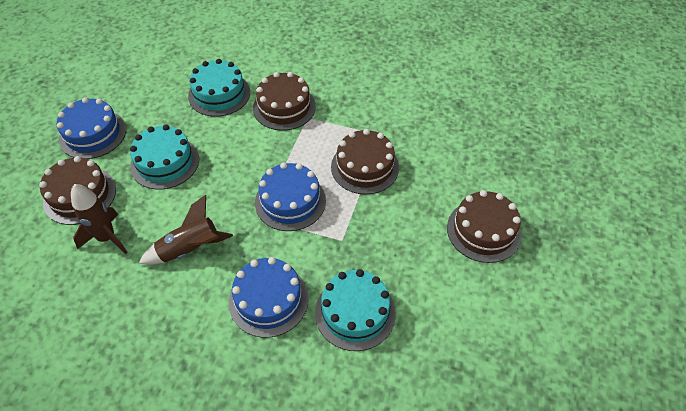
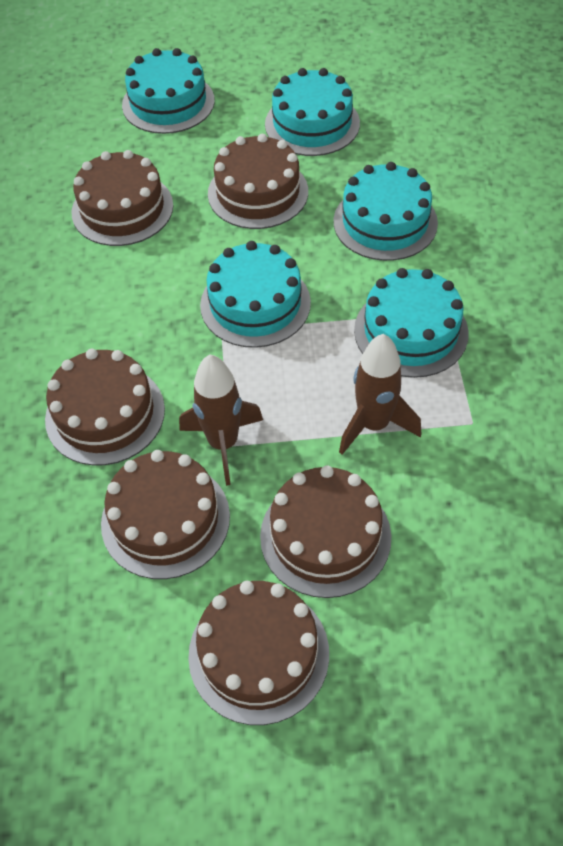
blue cake: 3 -> 0
brown cake: 4 -> 6
turquoise cake: 3 -> 5

